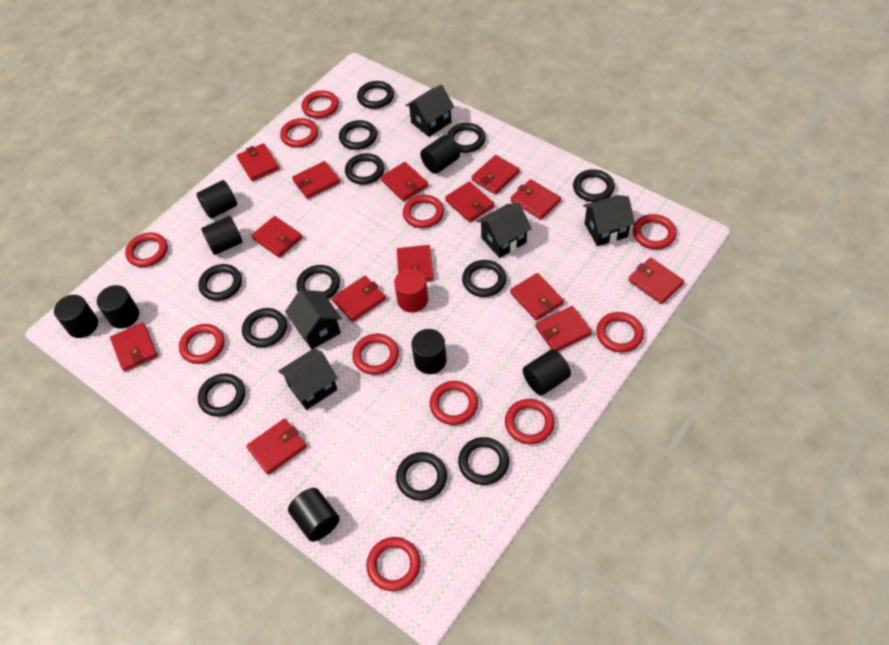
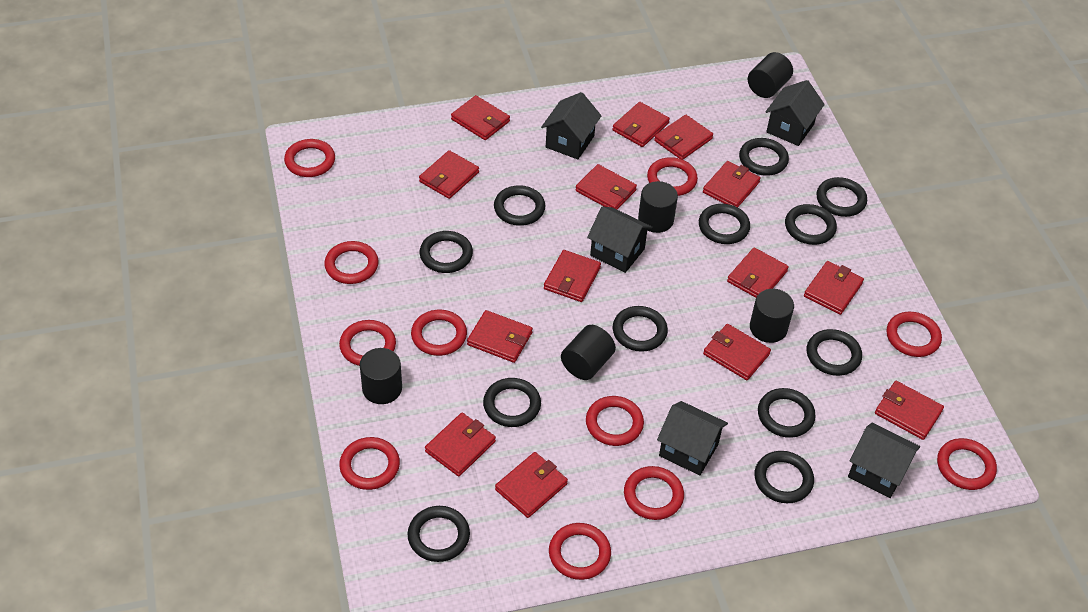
black cylinder: 8 -> 5
red cylinder: 1 -> 0

